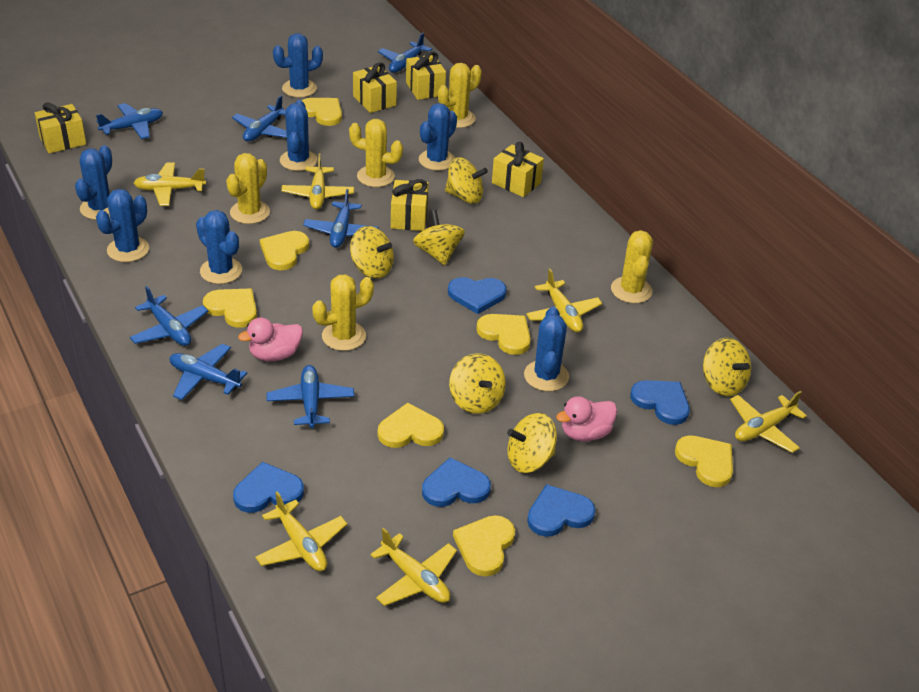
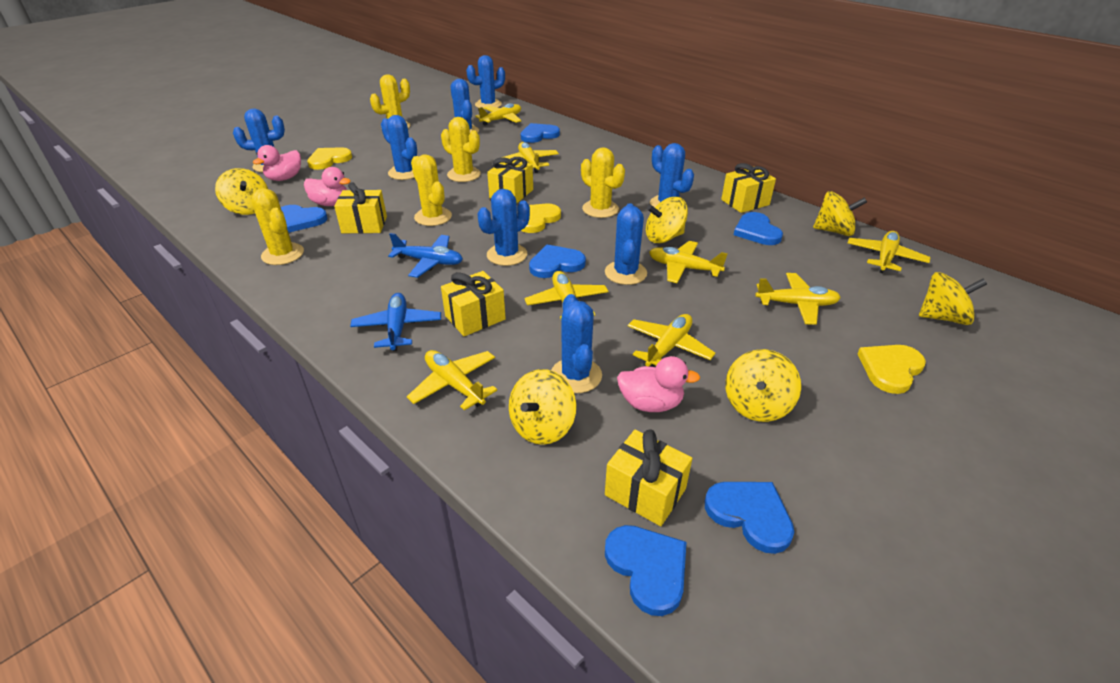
blue cactus: 7 -> 8
blue heart: 5 -> 6
blue plane: 7 -> 2
pink duck: 2 -> 3
yellow heart: 7 -> 3
yellow plane: 6 -> 8

